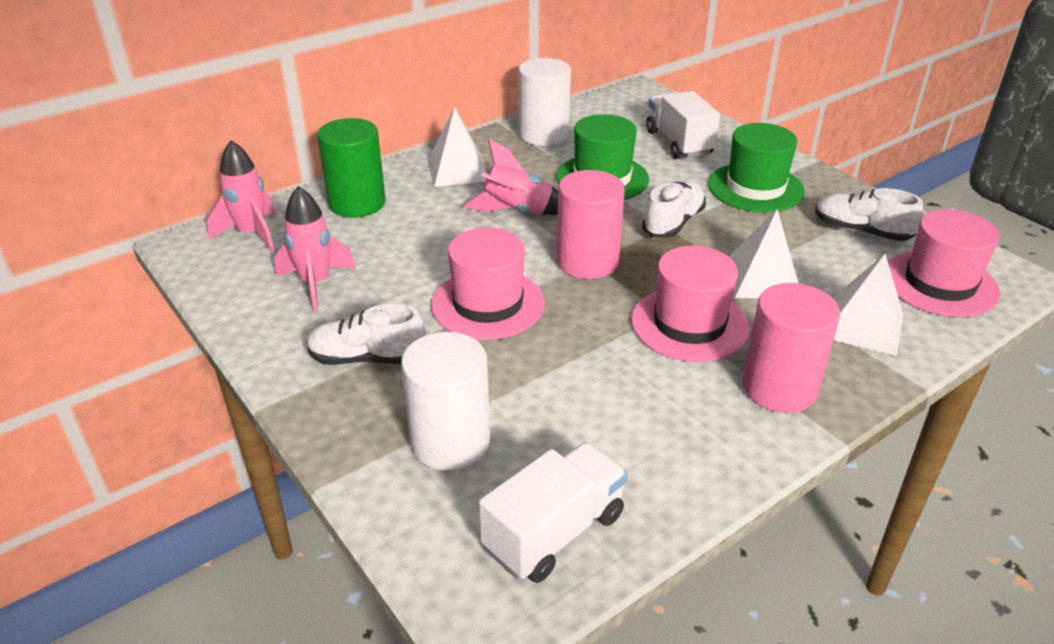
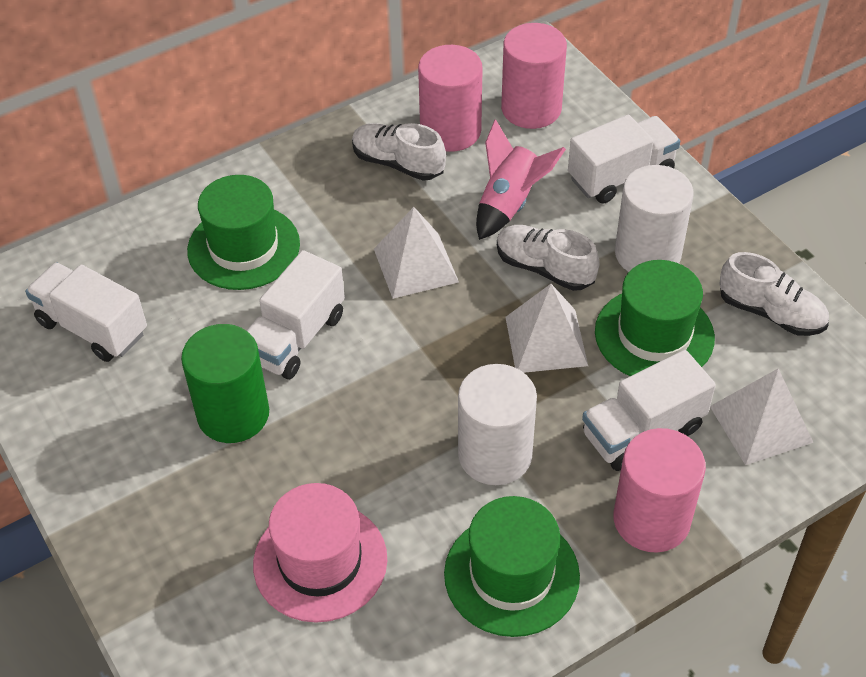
green hat: 2 -> 3
pink cylinder: 2 -> 3
pink hat: 3 -> 1
pink rocket: 3 -> 1
white truck: 2 -> 4

